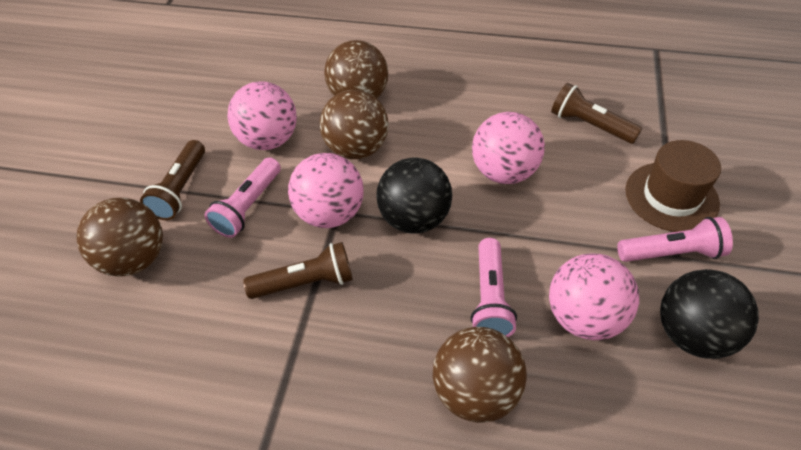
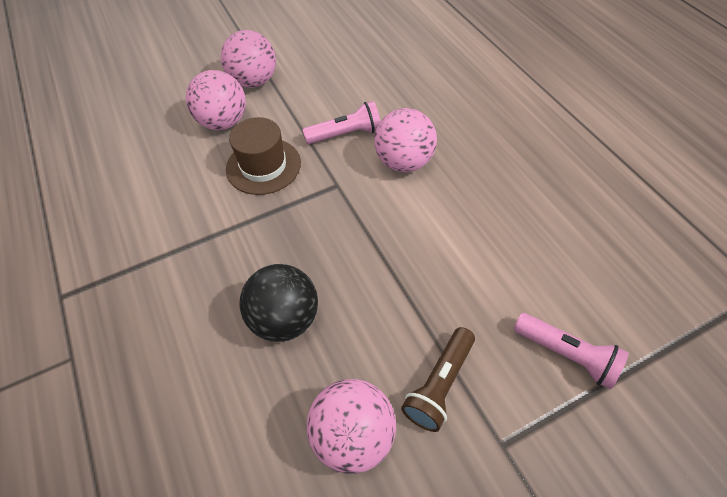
black ball: 2 -> 1
brown ball: 4 -> 0
brown flashlight: 3 -> 1
pink flashlight: 3 -> 2

